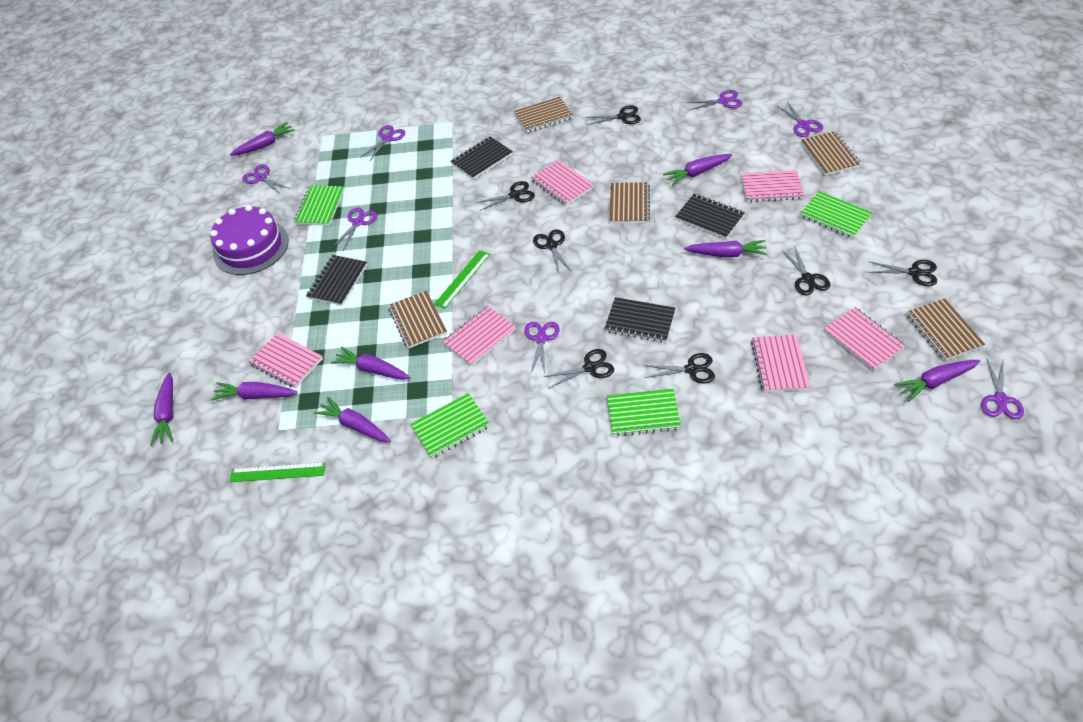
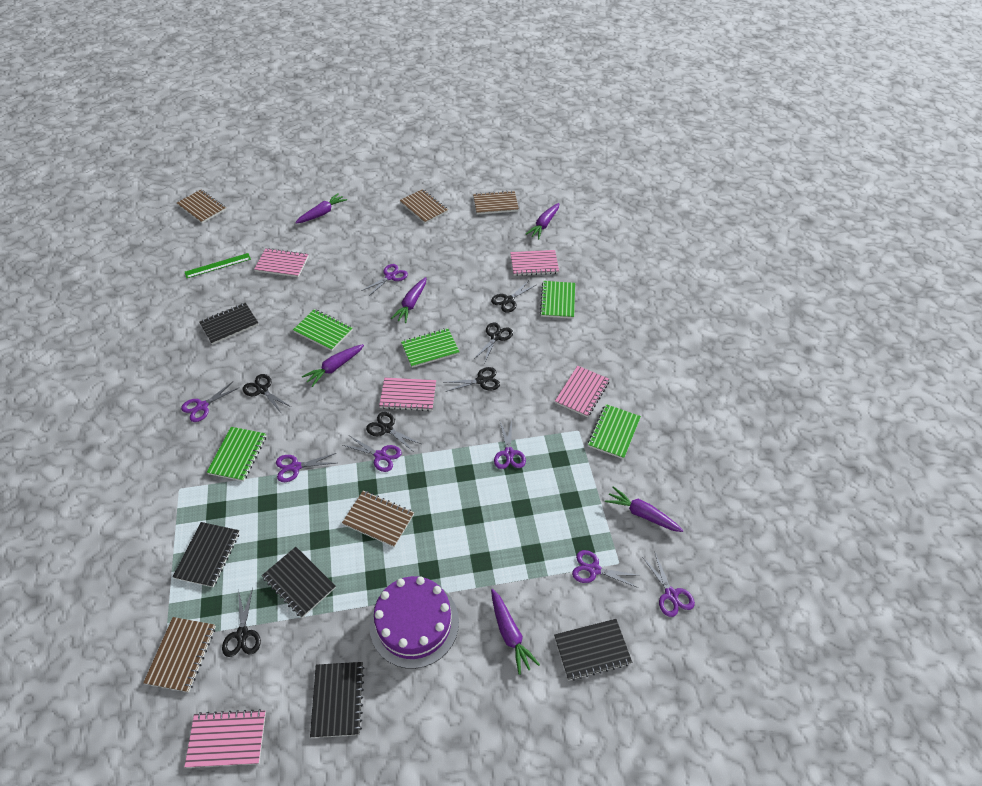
black notebook: 4 -> 5
black scissors: 7 -> 6
green notebook: 4 -> 5
green ruler: 2 -> 1
pink notebook: 6 -> 5
purple carrot: 8 -> 6

